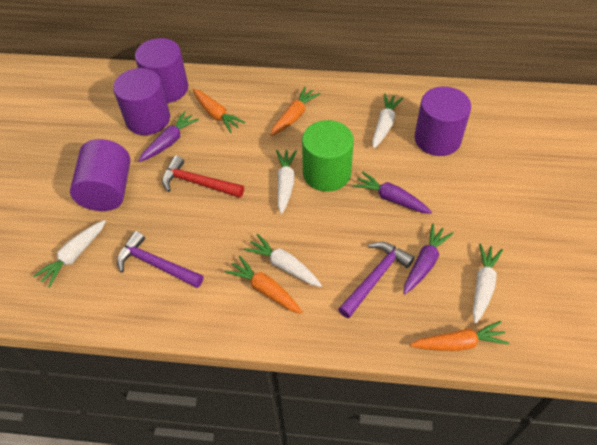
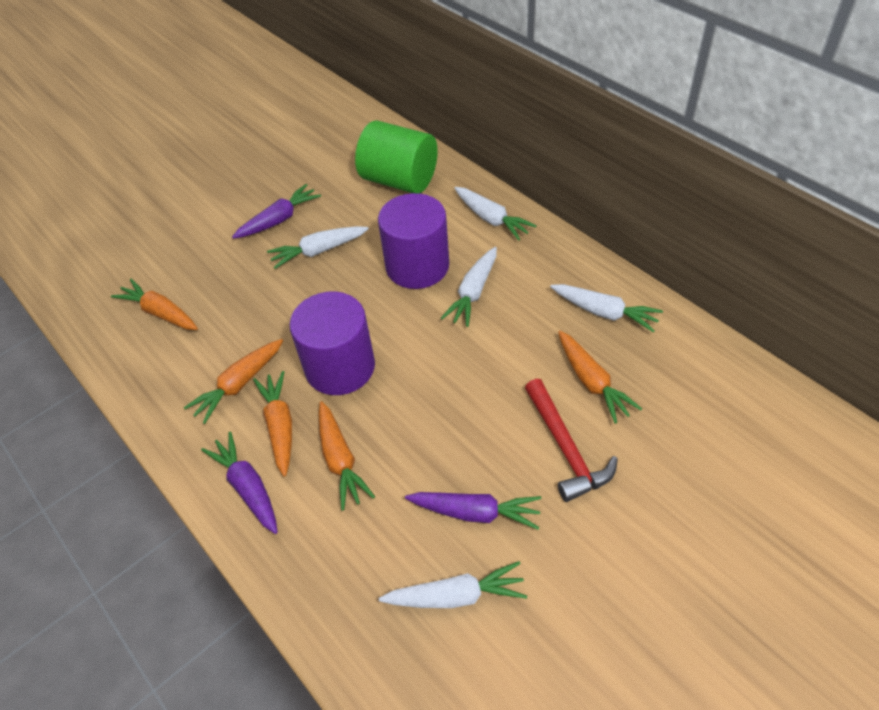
orange carrot: 4 -> 5
purple cylinder: 4 -> 2
purple hammer: 2 -> 0

